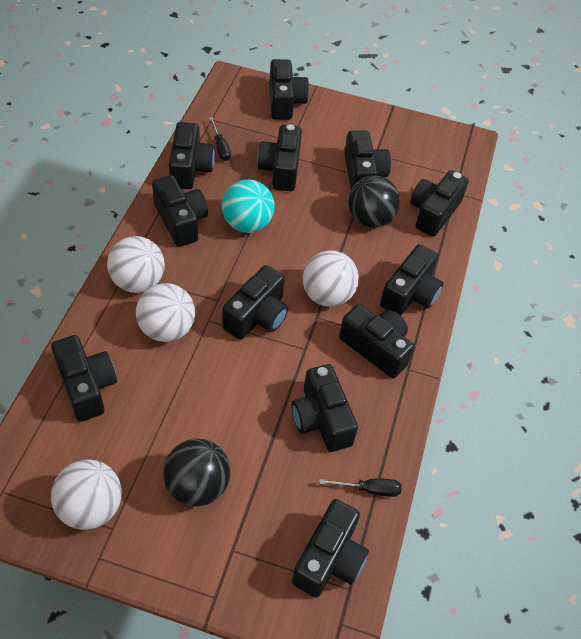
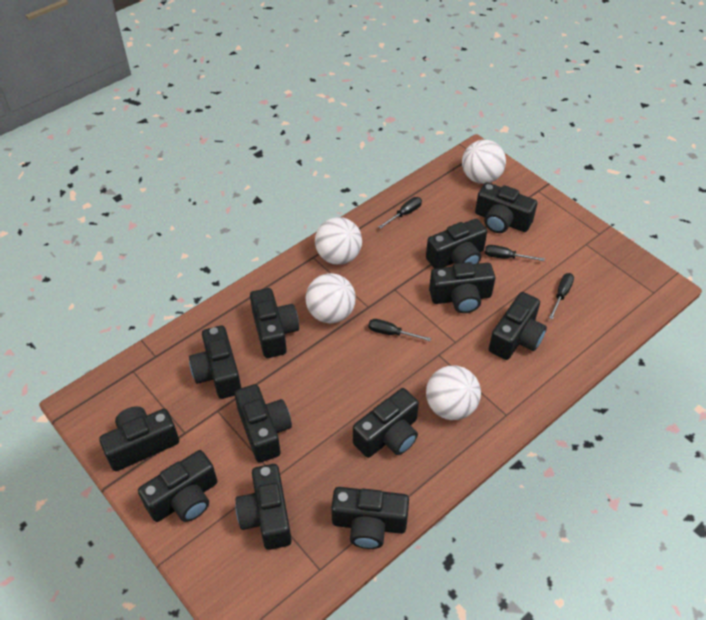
black ball: 2 -> 0
black screwdriver: 2 -> 4
turquoise ball: 1 -> 0

